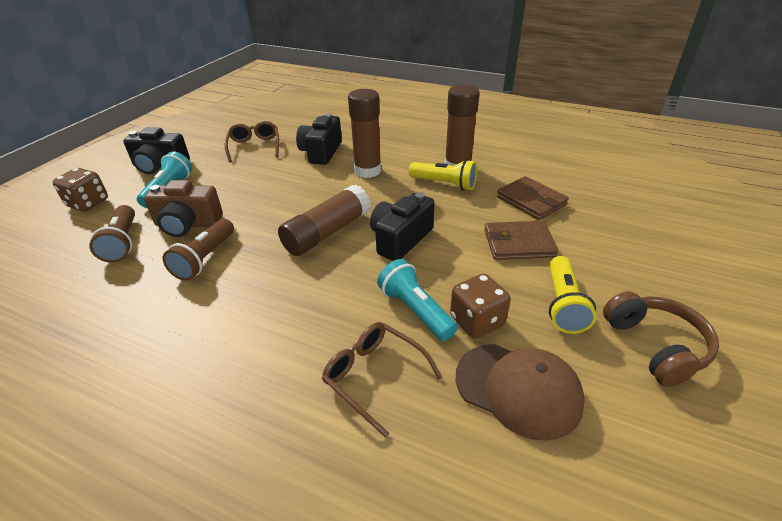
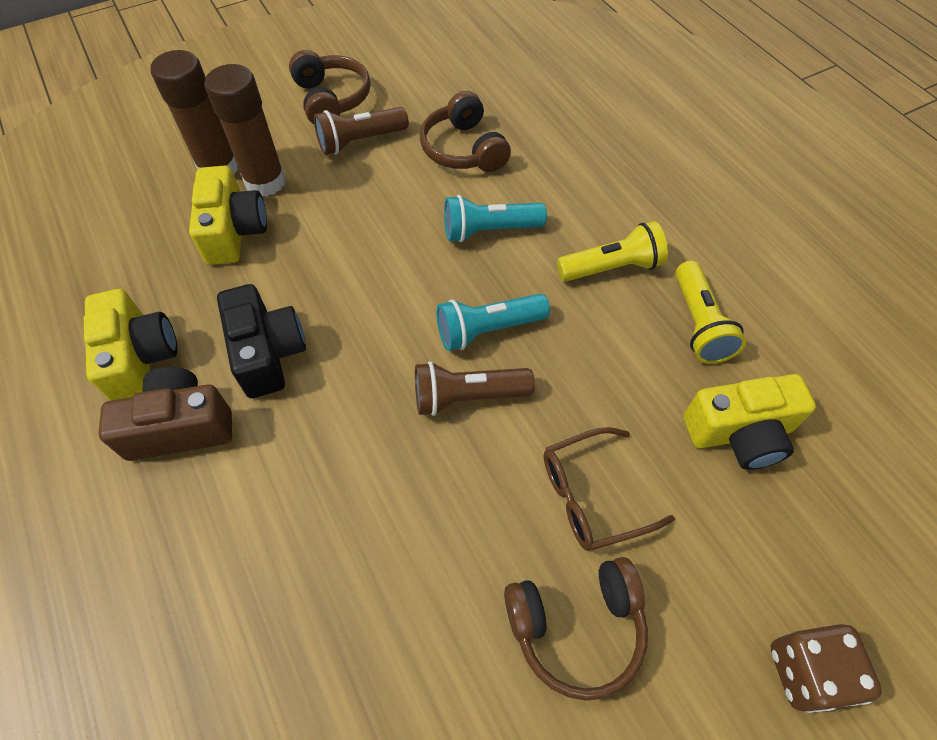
black camera: 3 -> 1
brown cap: 1 -> 0
brown dice: 2 -> 1
brown glasses: 2 -> 1
brown glue stick: 3 -> 2
brown headphones: 1 -> 3
brown wallet: 2 -> 0
yellow camera: 0 -> 3

